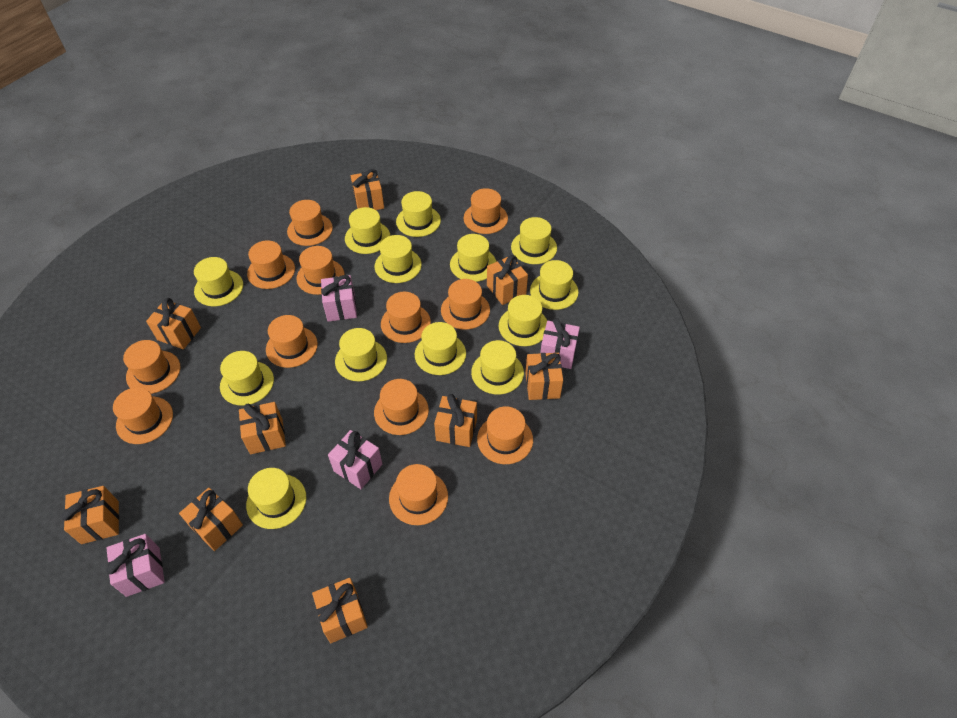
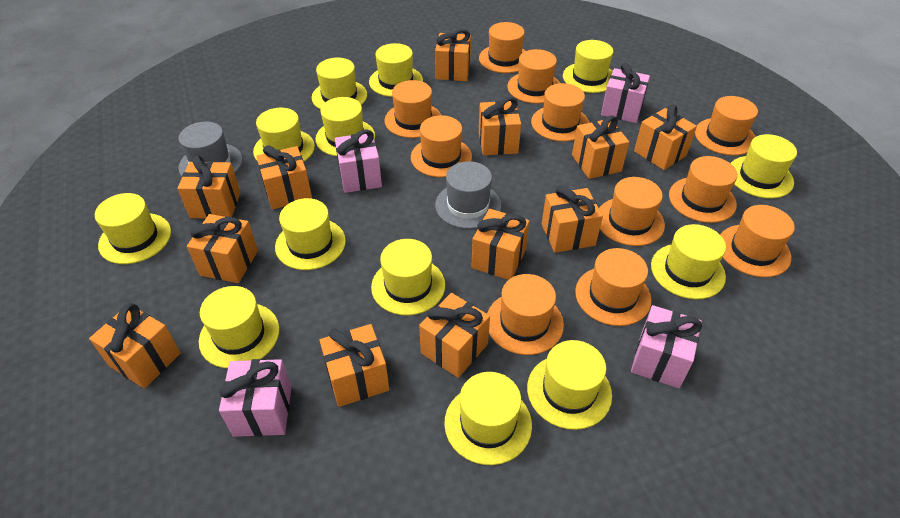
grey hat: 0 -> 2
orange gift: 9 -> 12
orange hat: 12 -> 11

